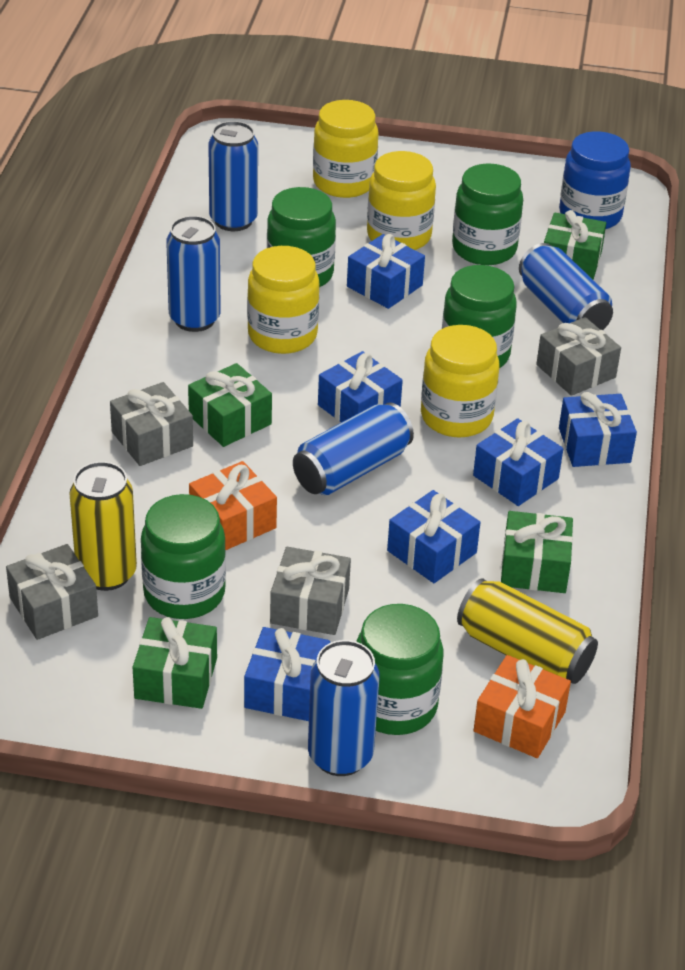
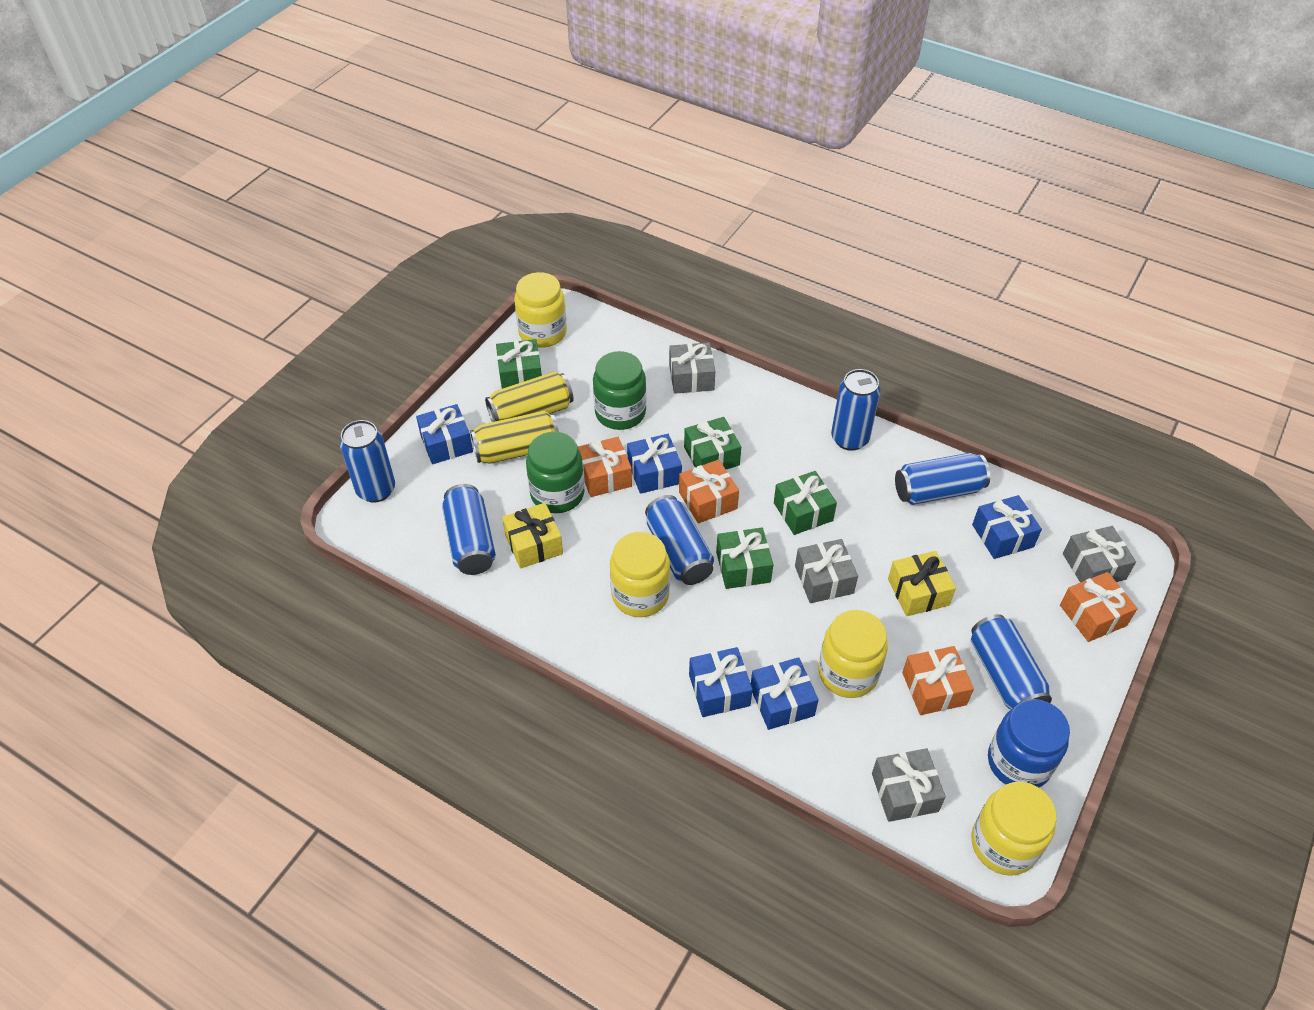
blue can: 5 -> 6
blue gift: 6 -> 5
green jar: 5 -> 2
orange gift: 2 -> 4
yellow gift: 0 -> 2

